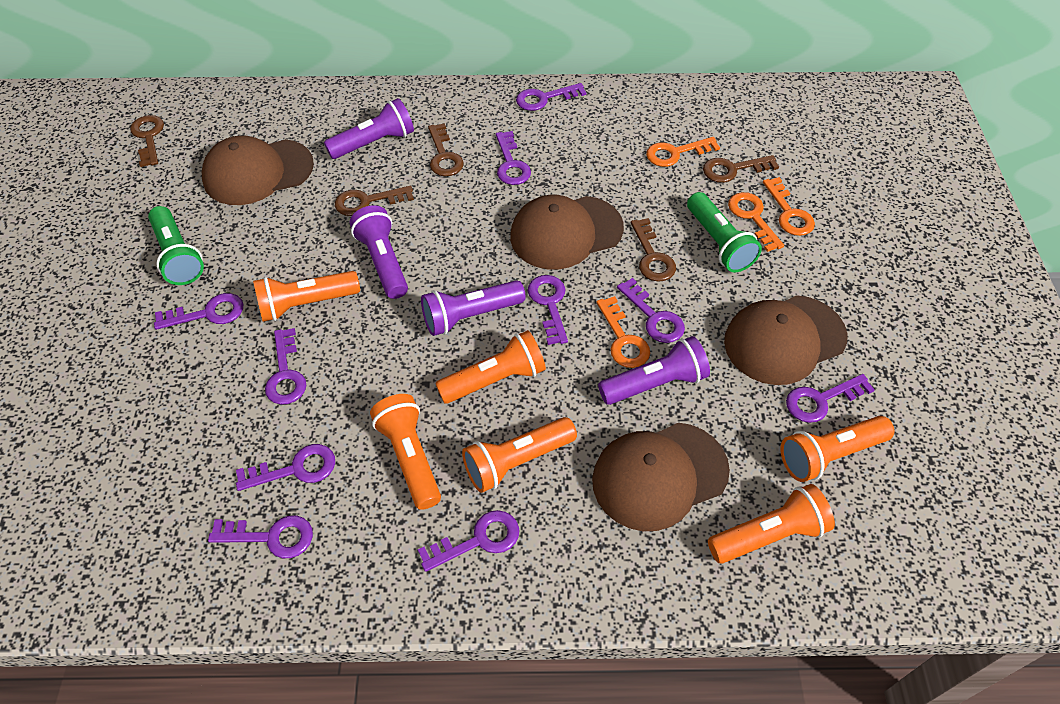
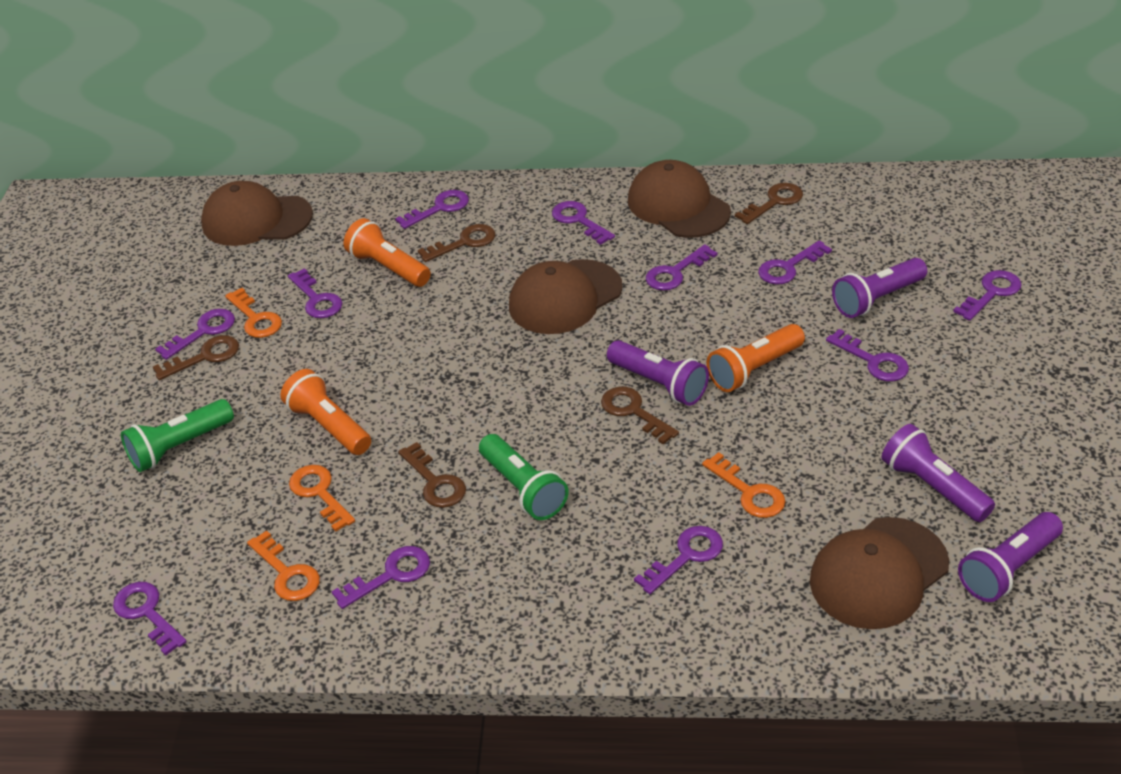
orange flashlight: 6 -> 3
purple key: 10 -> 11

